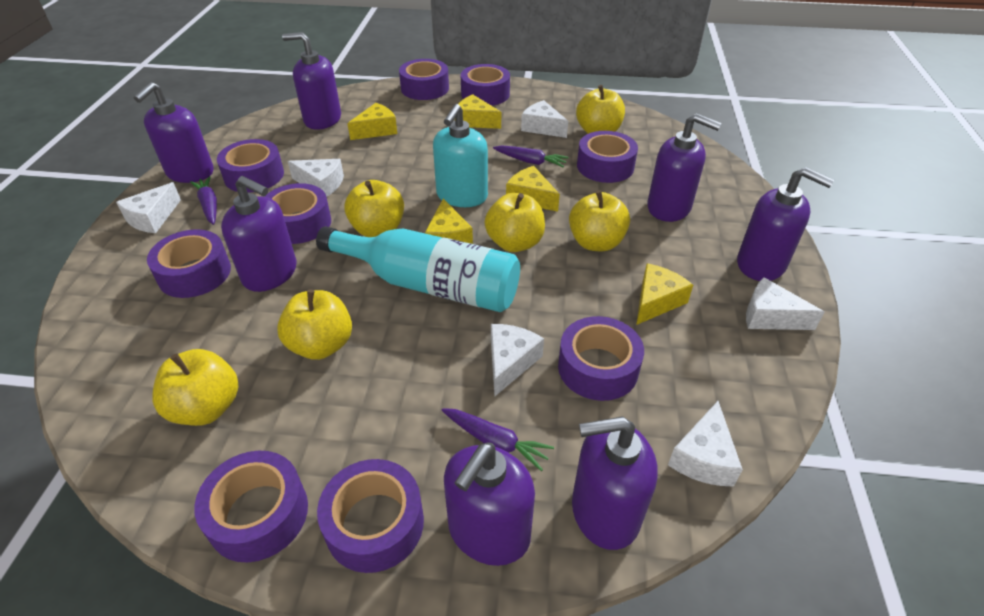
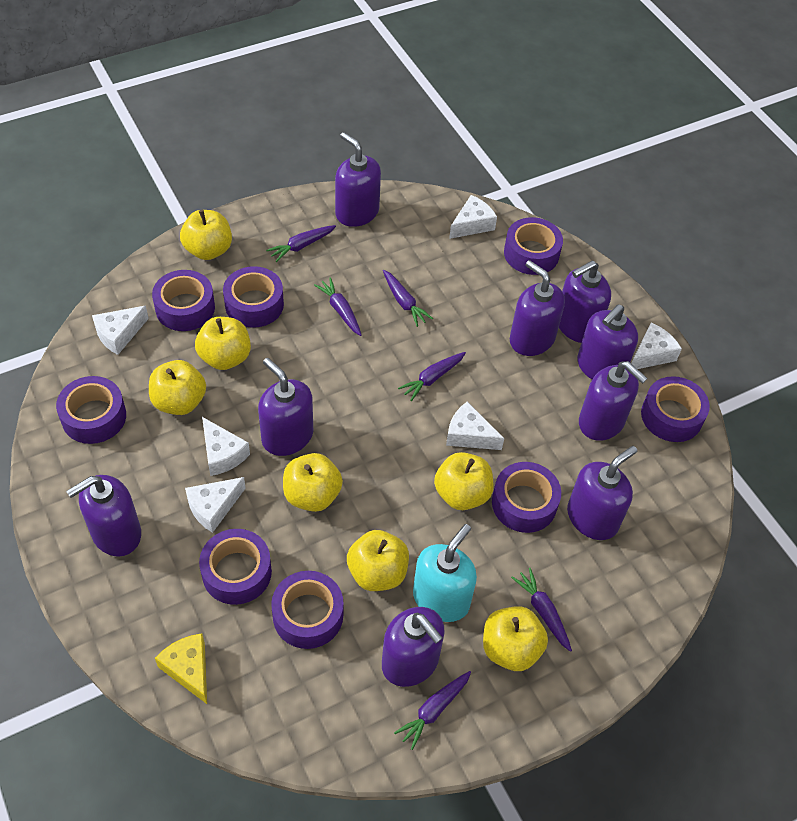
purple carrot: 3 -> 6
purple soap dispenser: 7 -> 9
purple tape: 9 -> 8
turquoise bottle: 1 -> 0
yellow apple: 6 -> 7
yellow cheese: 5 -> 1

